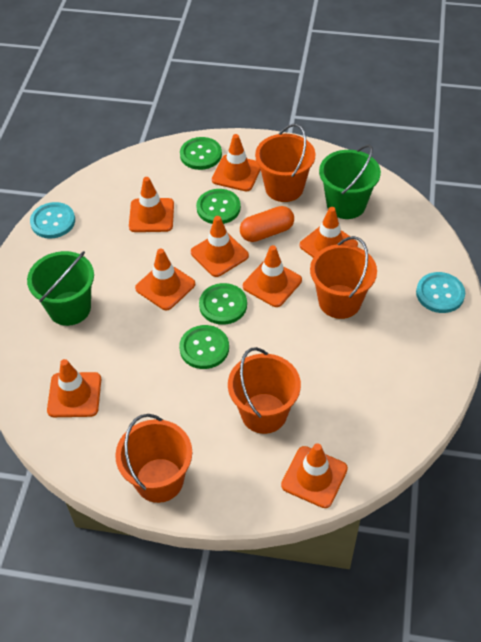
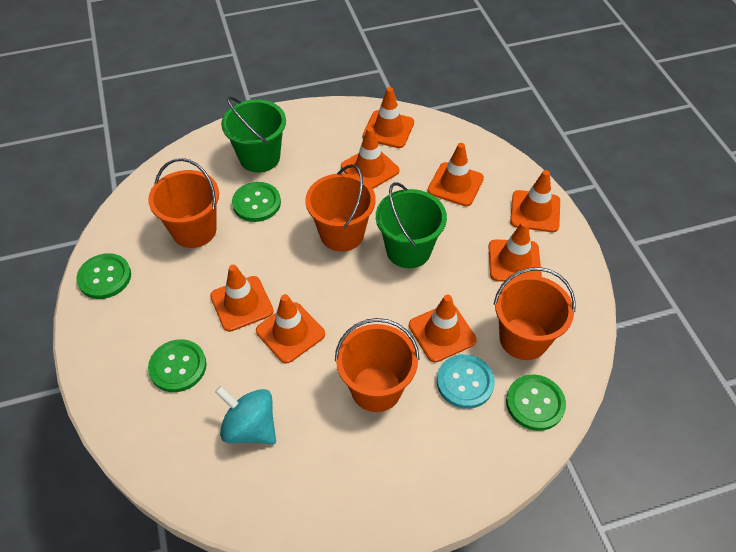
orange capsule: 1 -> 0
turquoise button: 2 -> 1
turquoise spinning top: 0 -> 1

